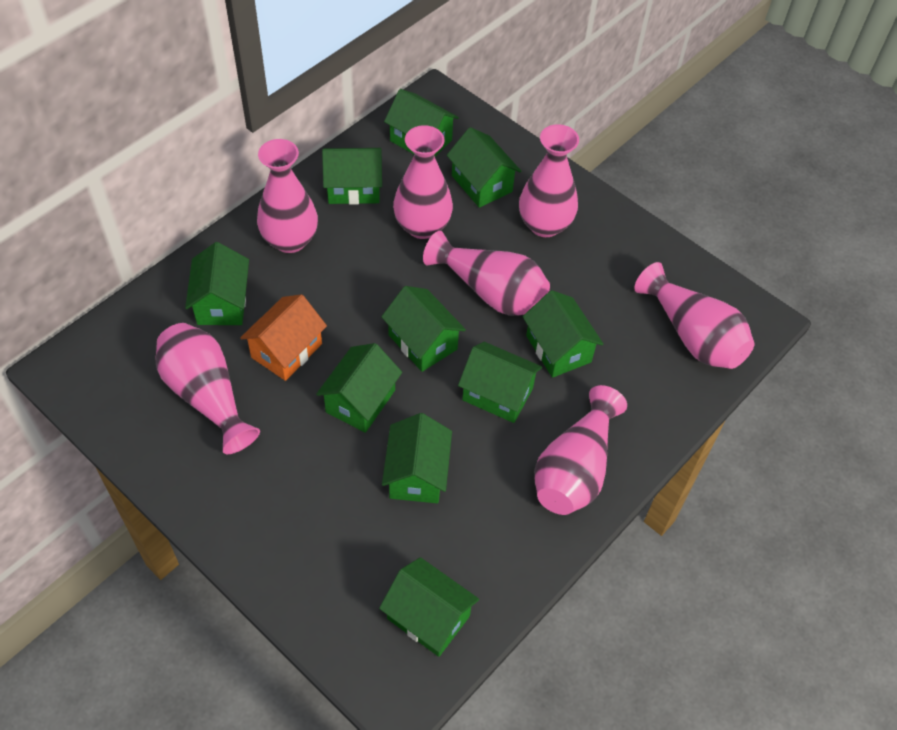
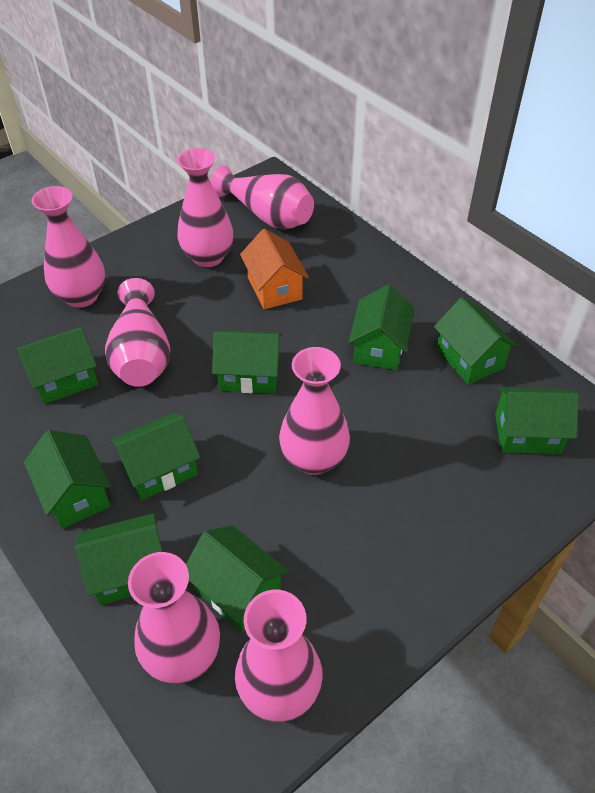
green house: 10 -> 9

